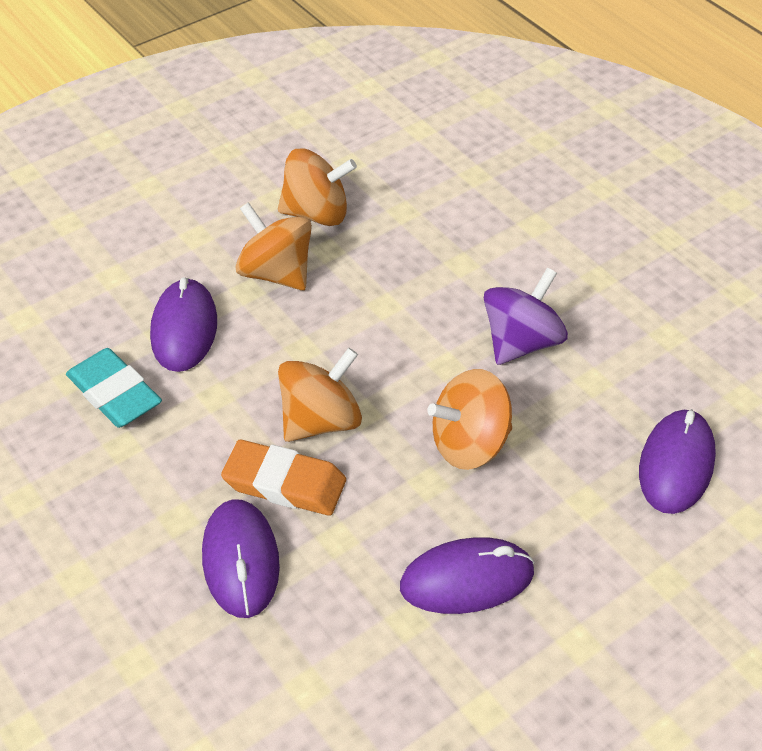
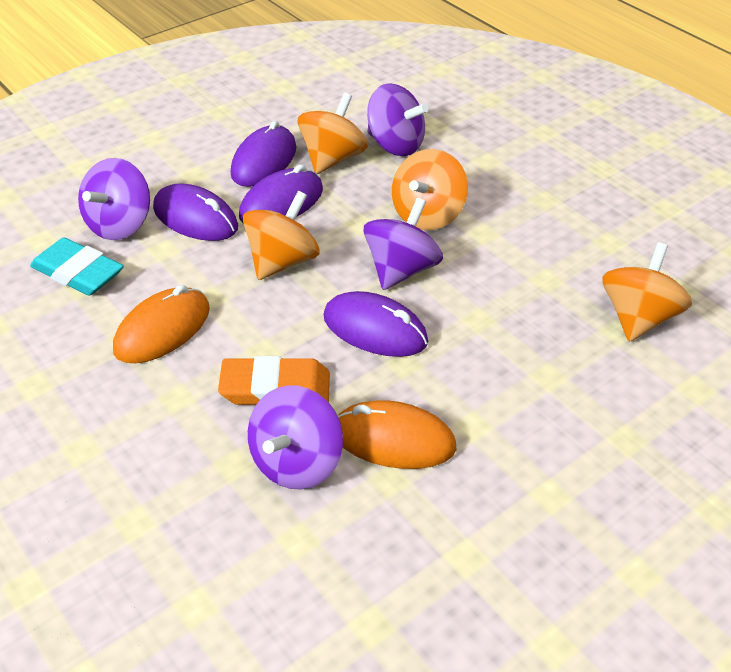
orange mouse: 0 -> 2
purple spinning top: 1 -> 4

